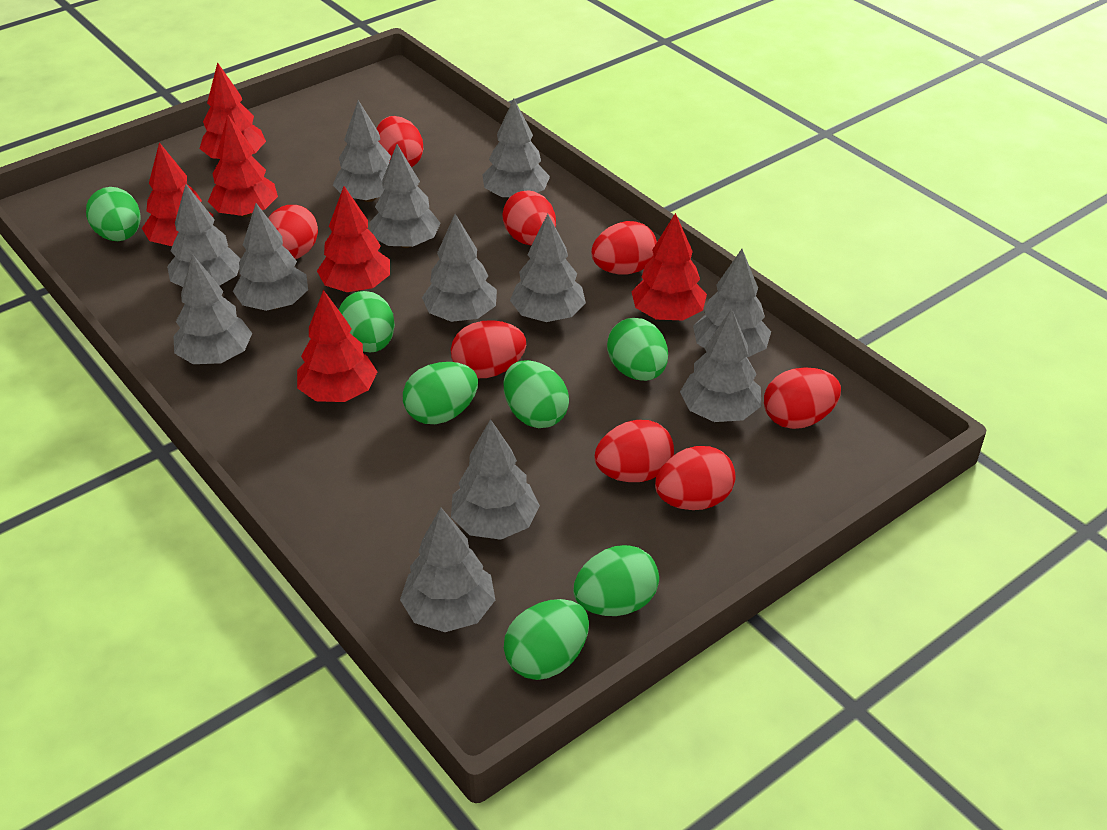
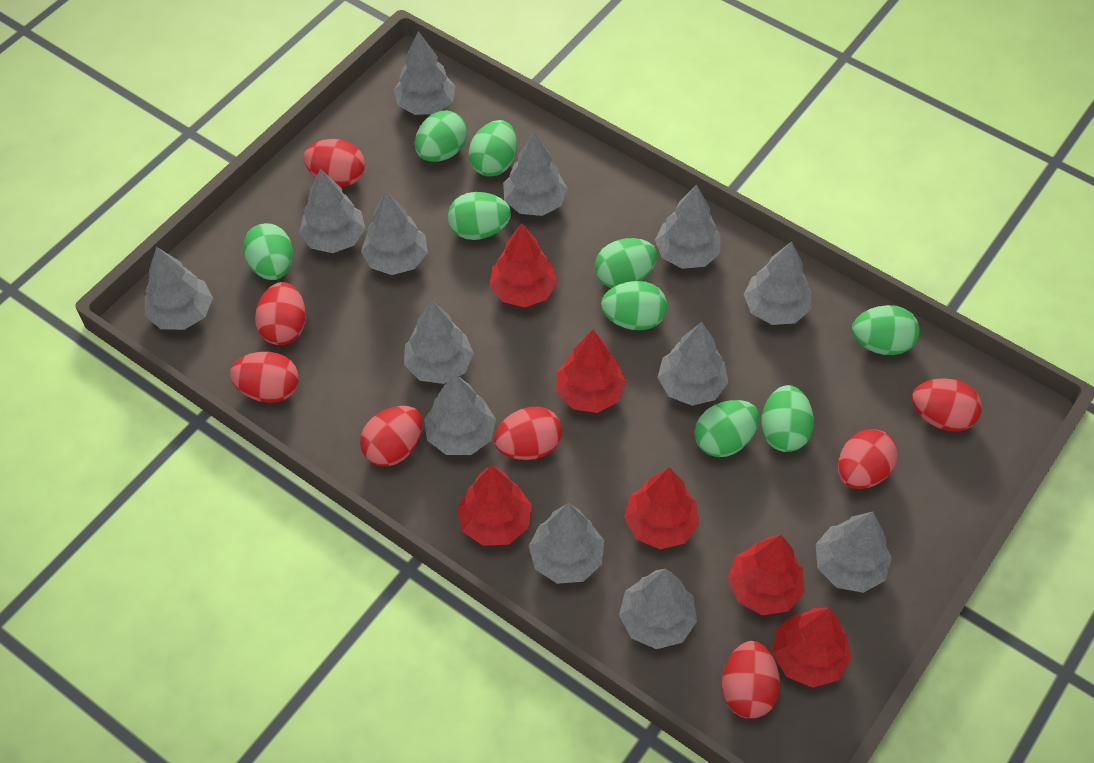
green egg: 7 -> 9
grey tree: 12 -> 13

